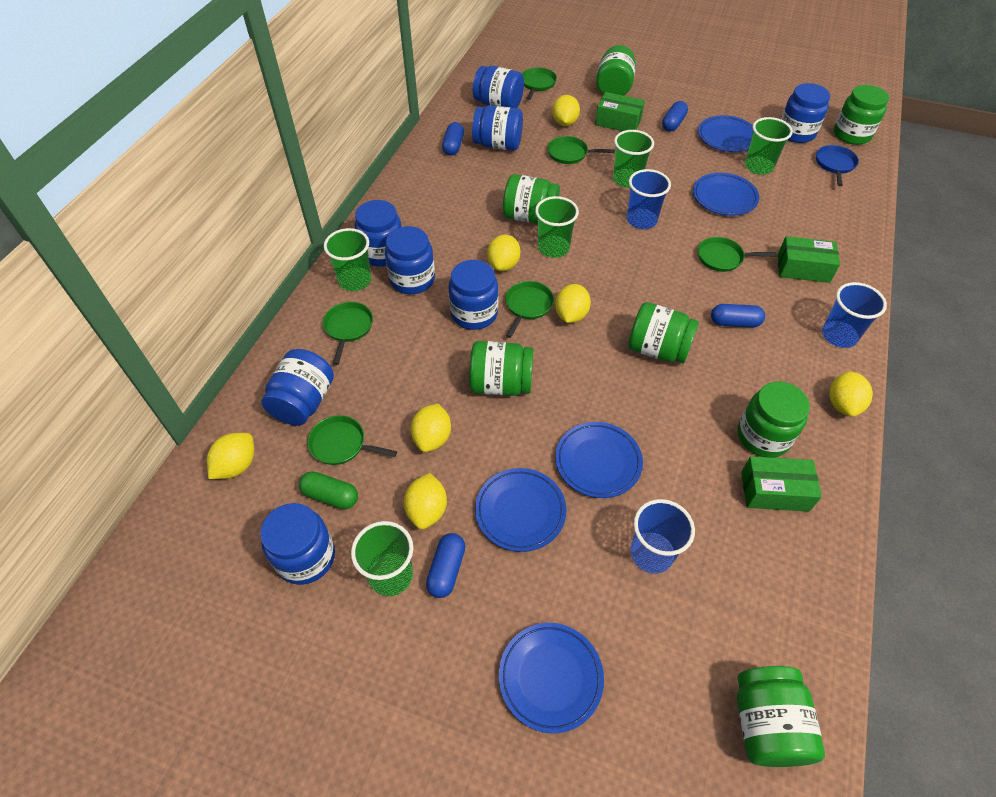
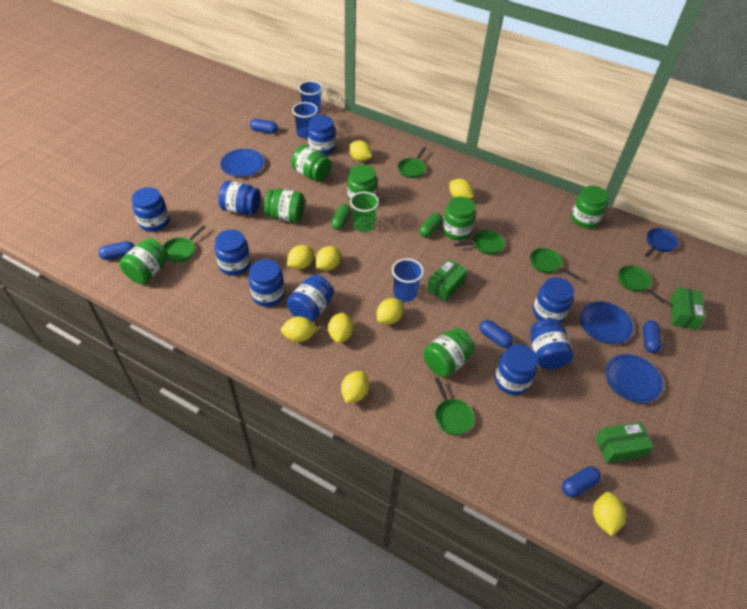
blue capsule: 4 -> 5
blue jar: 8 -> 9
blue plate: 5 -> 3
green capsule: 1 -> 2
green cup: 5 -> 1
yellow lemon: 7 -> 9

